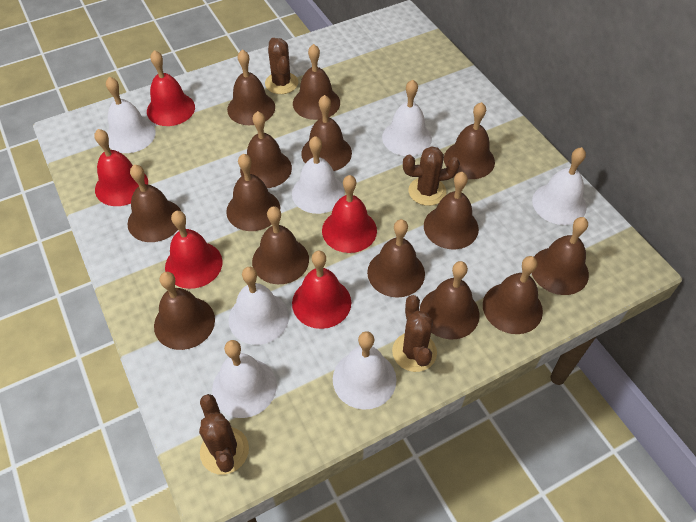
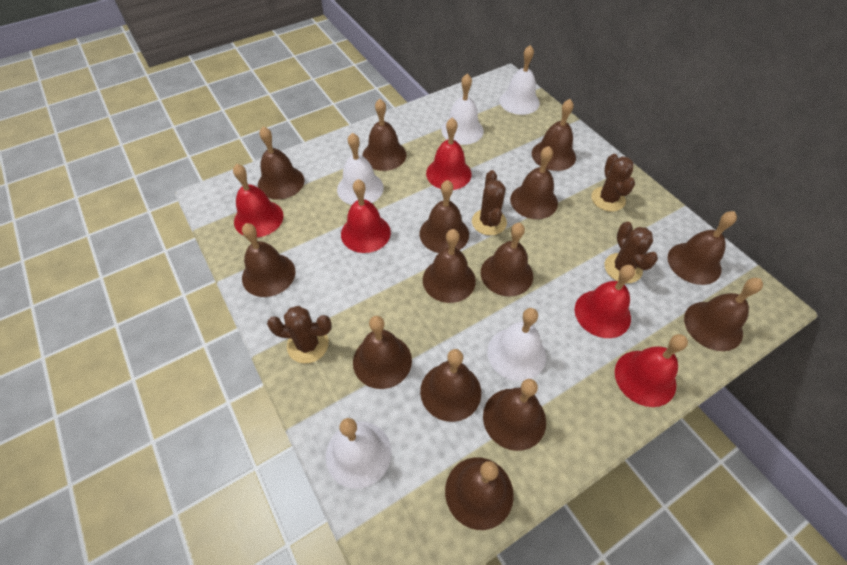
white bell: 7 -> 5

